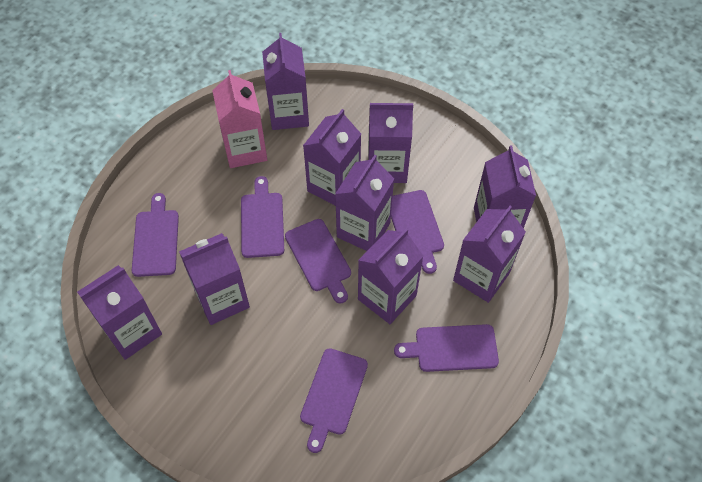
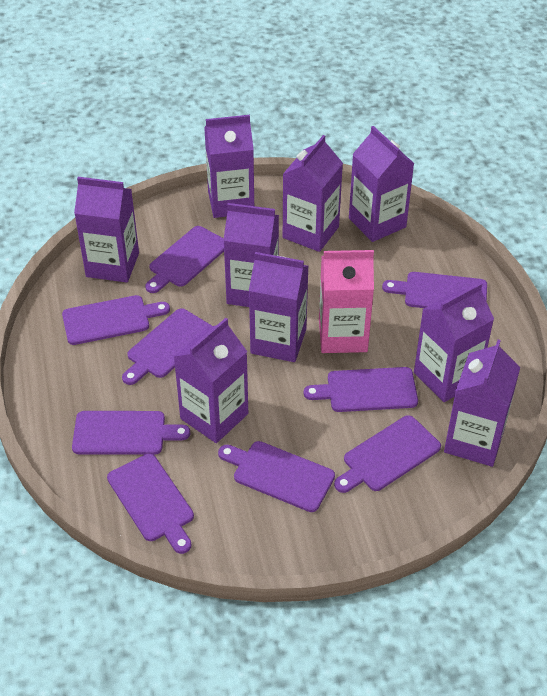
purple cutting board: 6 -> 9

